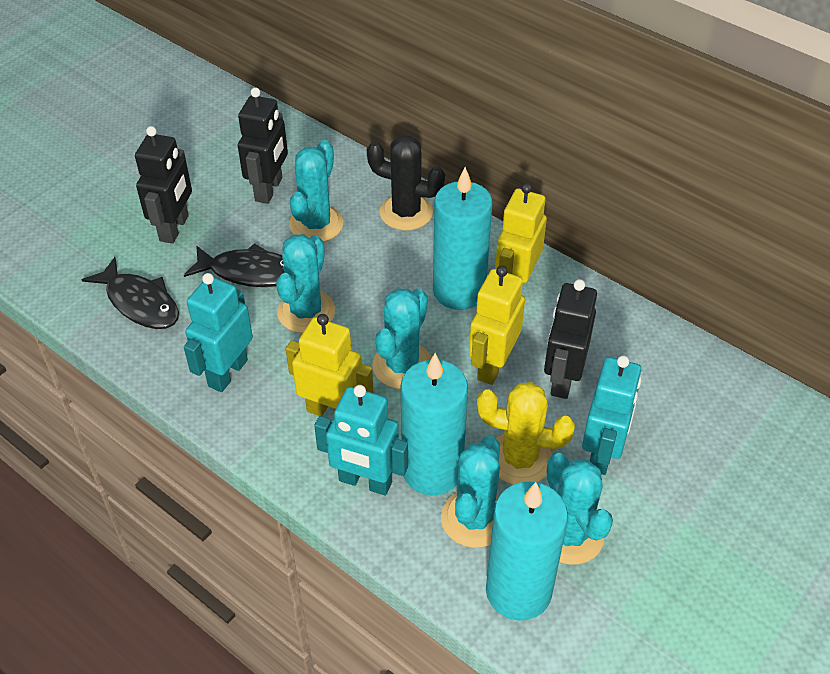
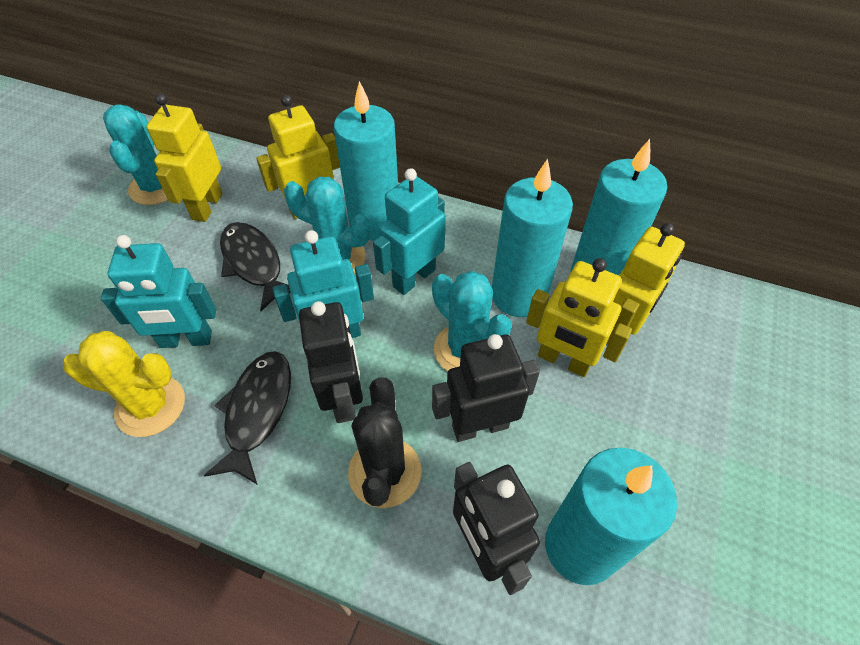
turquoise cactus: 5 -> 3
turquoise candle: 3 -> 4
yellow robot: 3 -> 4

